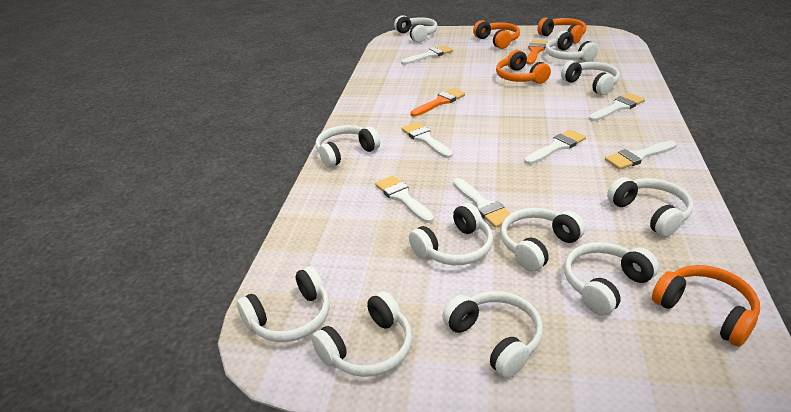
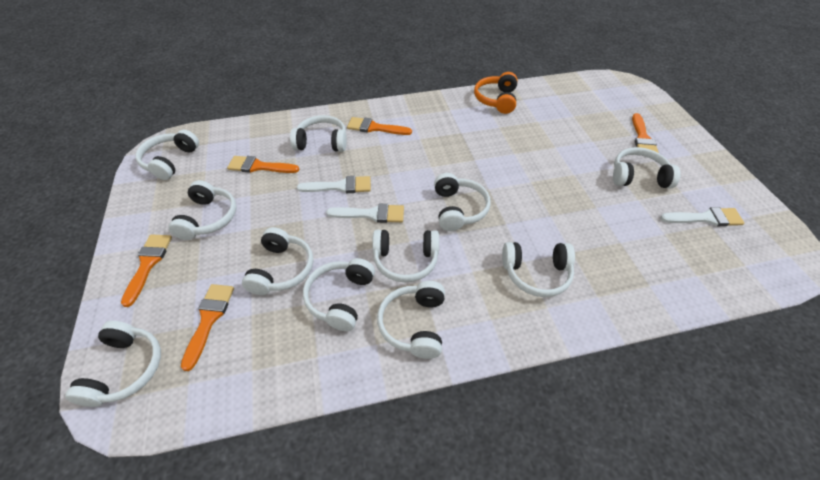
orange brush: 2 -> 5
orange headphones: 4 -> 1
white brush: 7 -> 3

